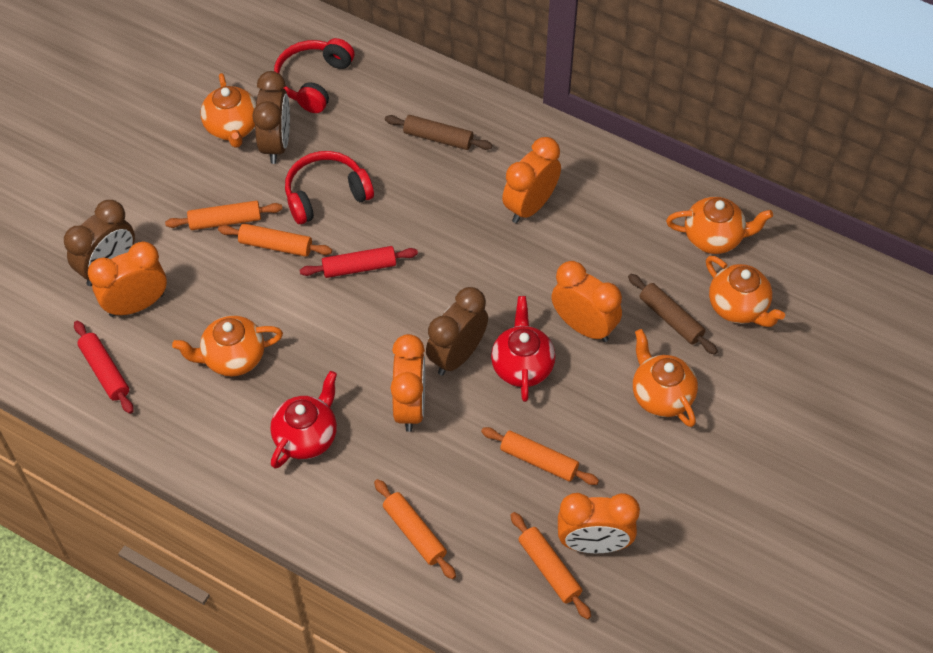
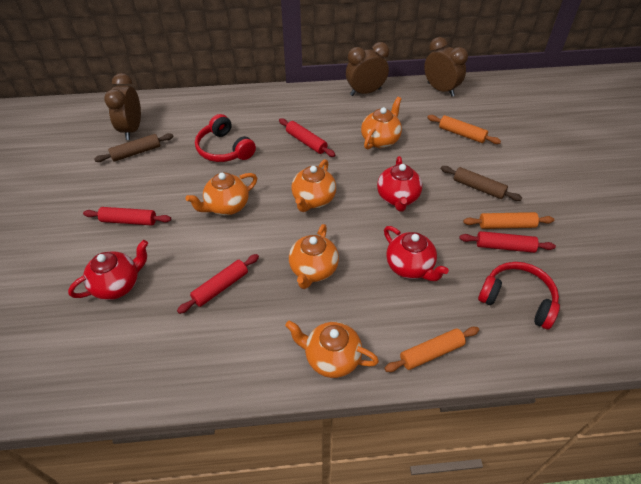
orange clock: 5 -> 0
orange rolling pin: 5 -> 3
red rolling pin: 2 -> 4
red teapot: 2 -> 3

